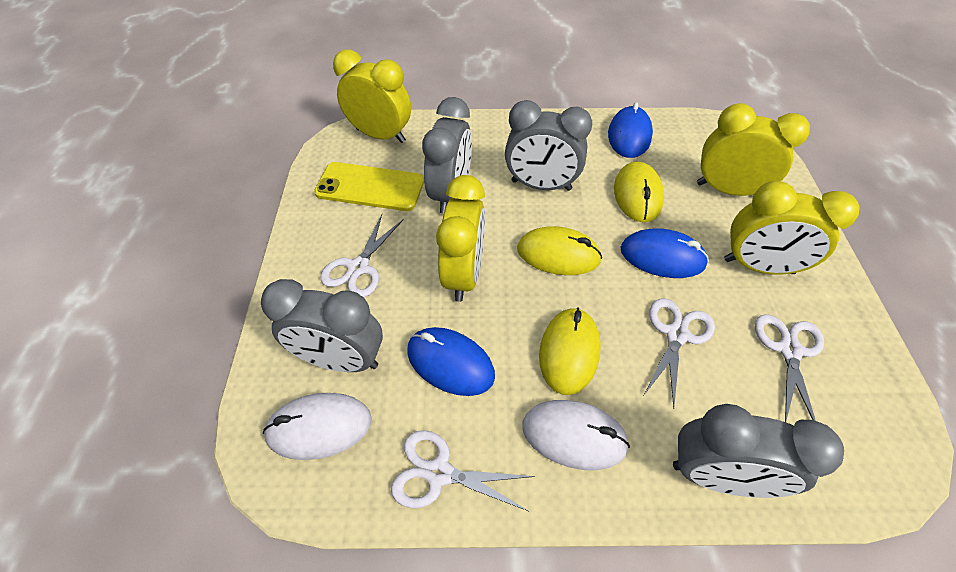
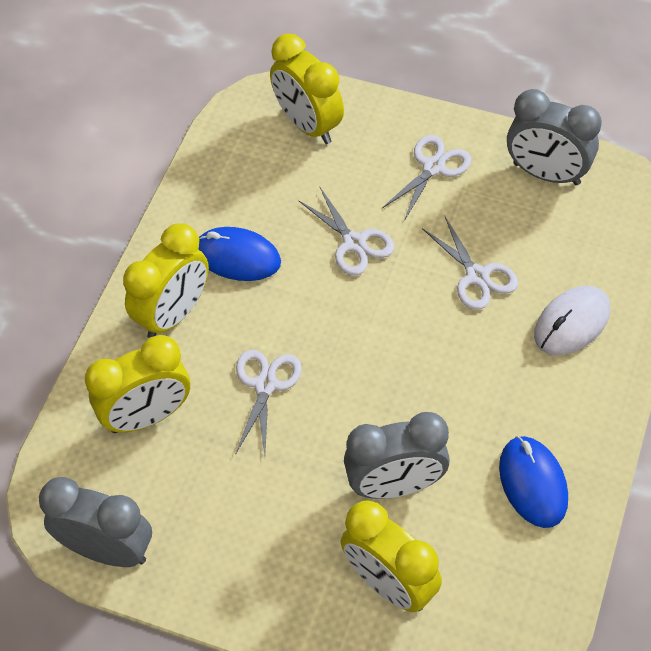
blue mouse: 3 -> 2
grey clock: 4 -> 3
white mouse: 2 -> 1
yellow mouse: 3 -> 0
yellow phone: 1 -> 0

